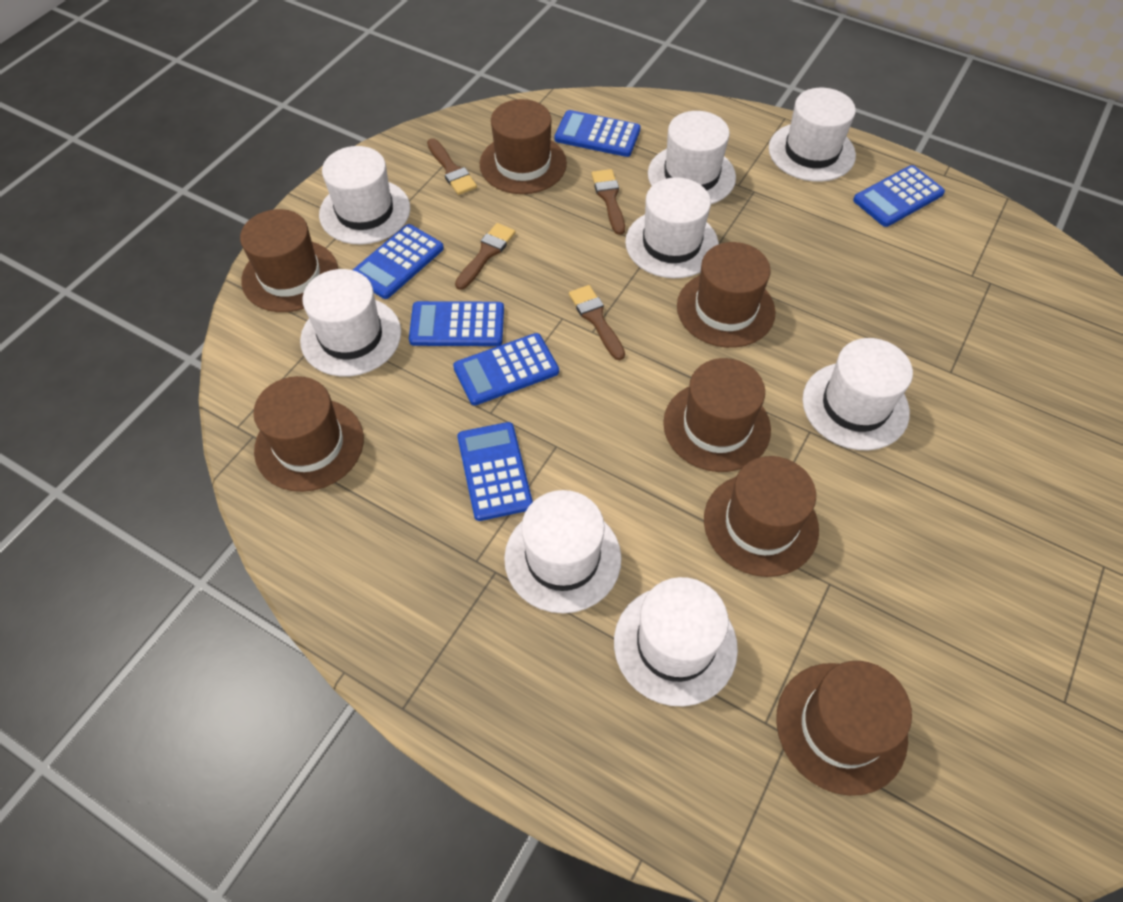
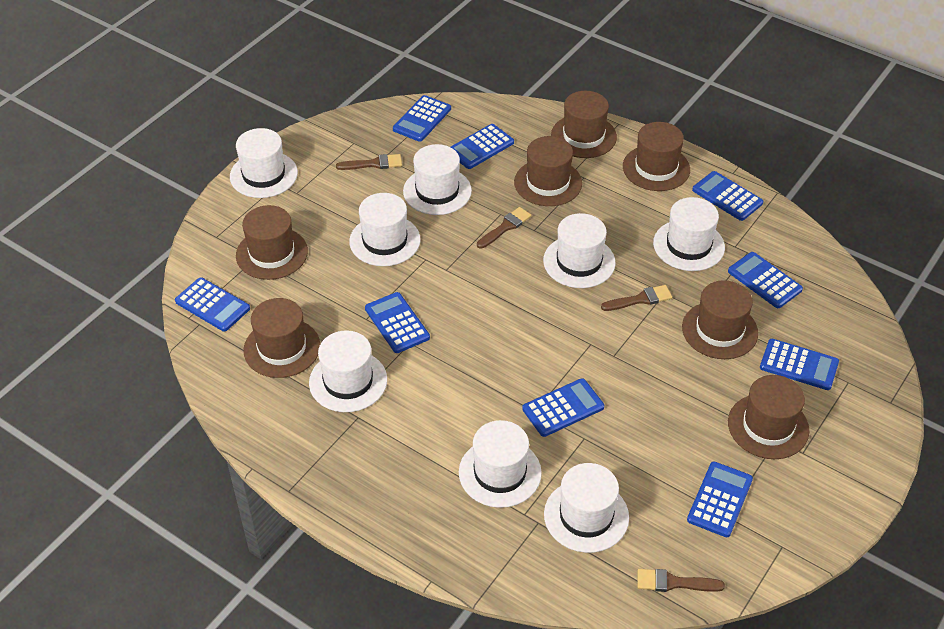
blue calculator: 6 -> 9

